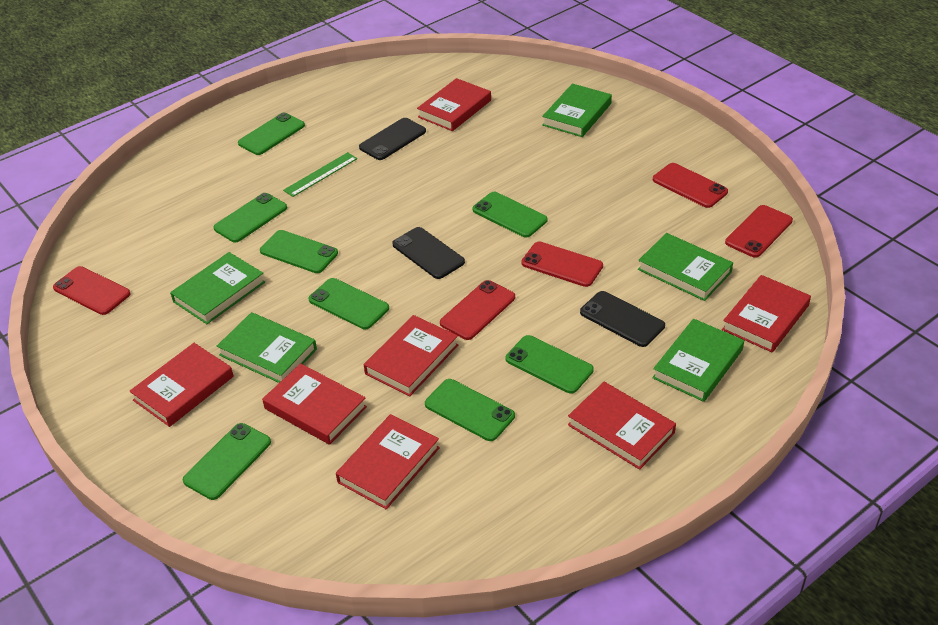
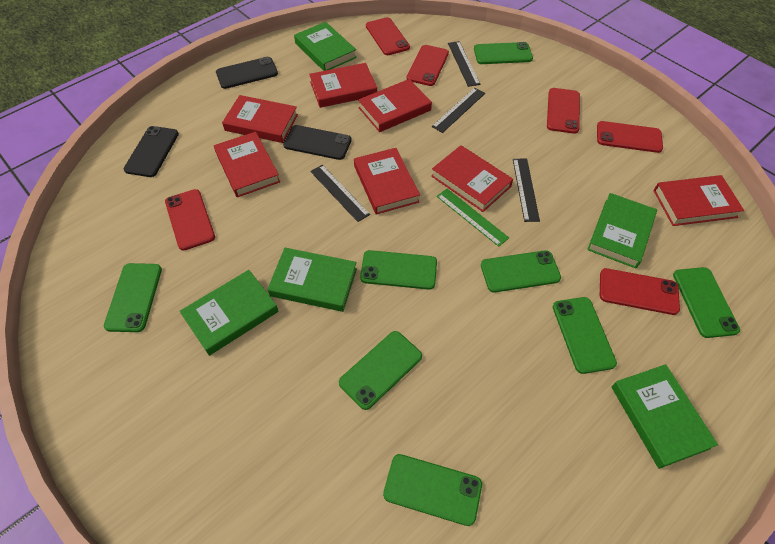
black ruler: 0 -> 4
red phone: 5 -> 6

